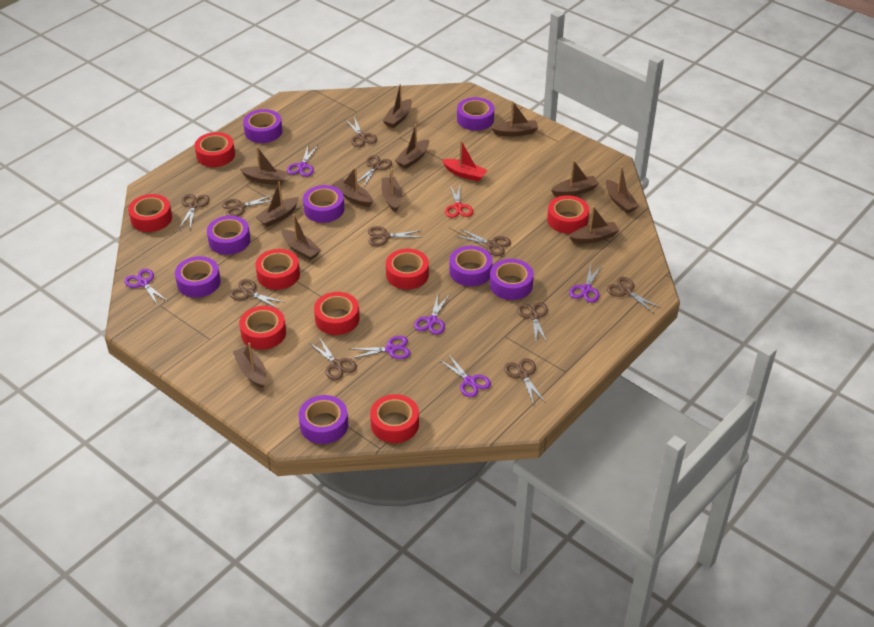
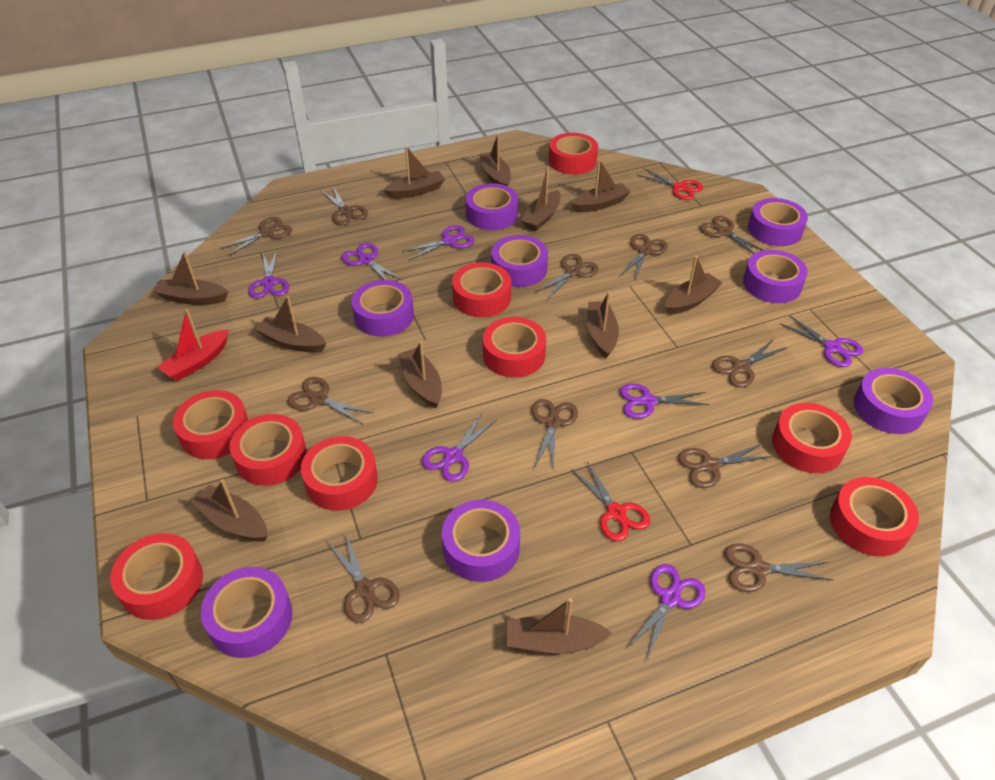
brown boat: 12 -> 11
purple scissors: 6 -> 7
red scissors: 1 -> 2
red tape: 8 -> 9

